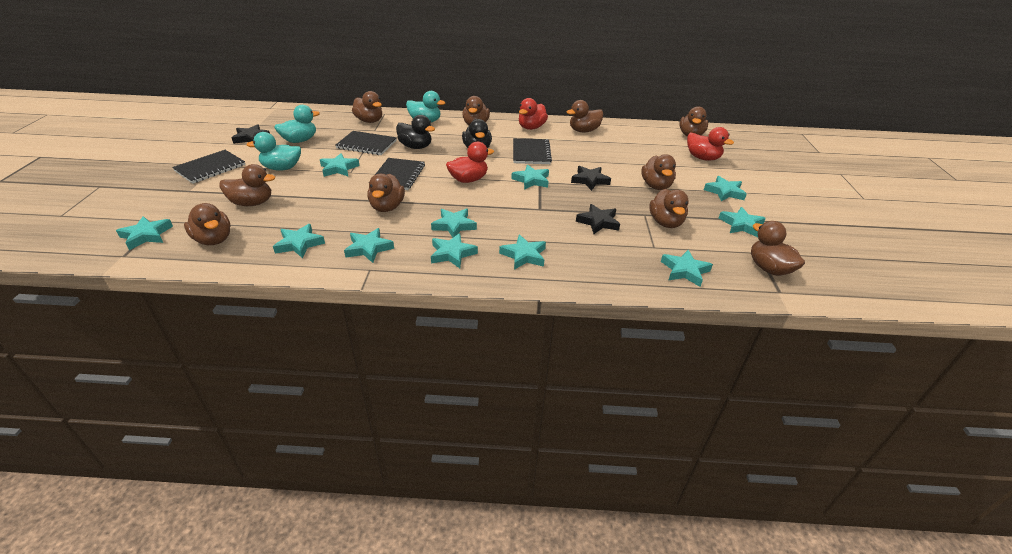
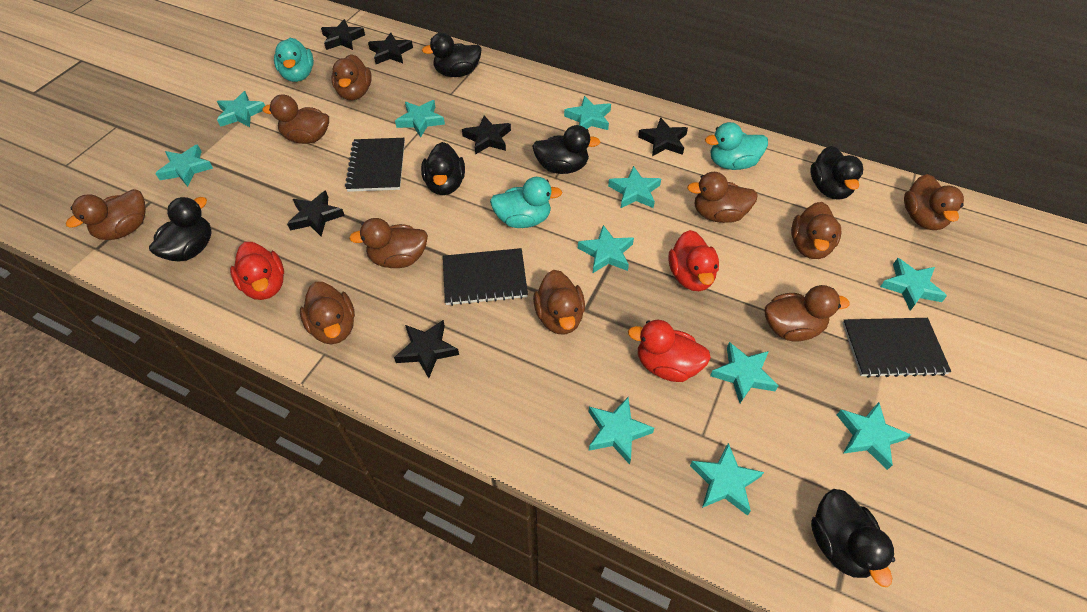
black duck: 2 -> 6
black notebook: 4 -> 3
black star: 3 -> 6

